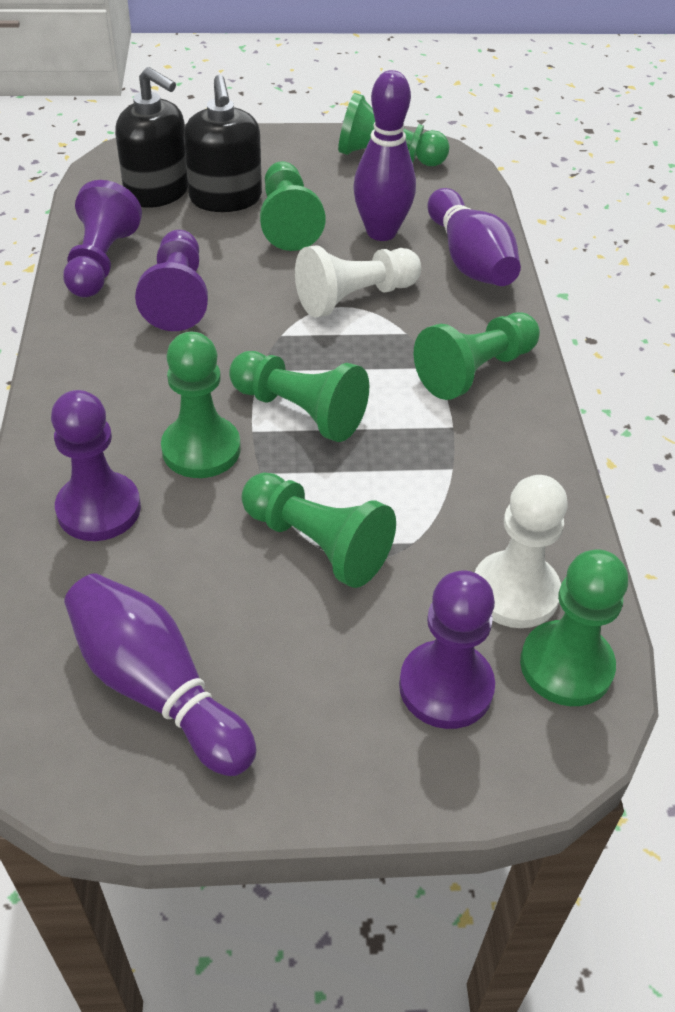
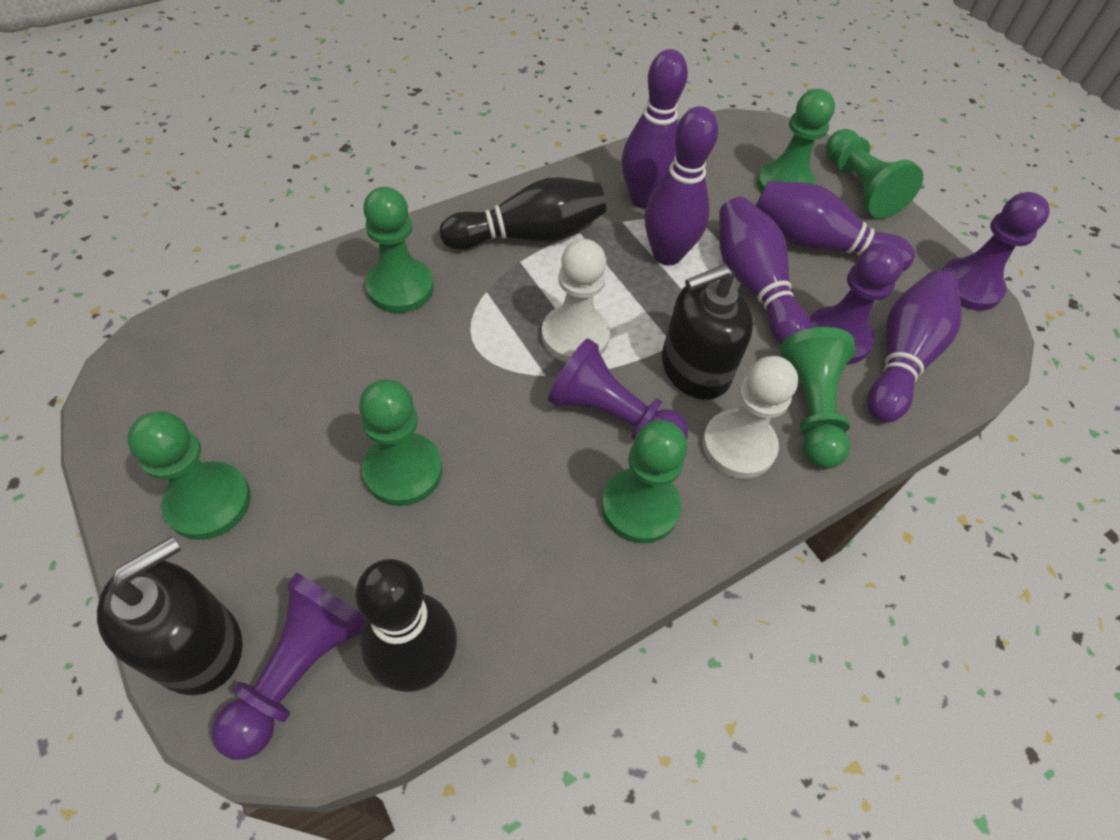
black bowling pin: 0 -> 2
purple bowling pin: 3 -> 5

